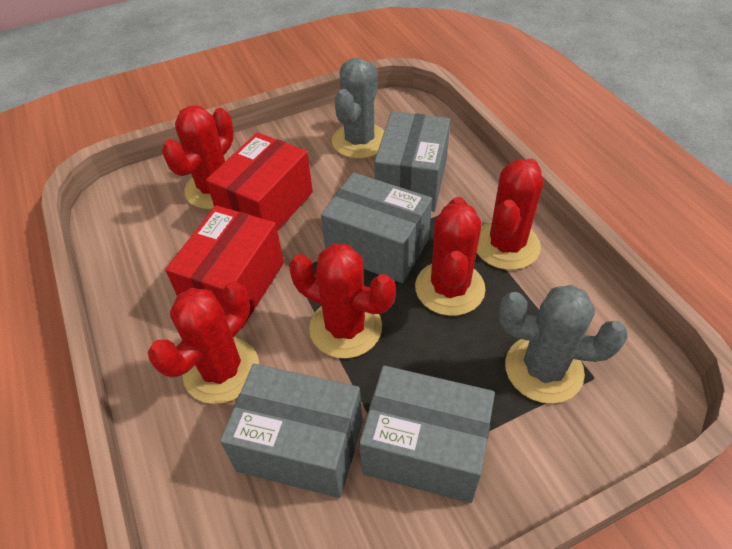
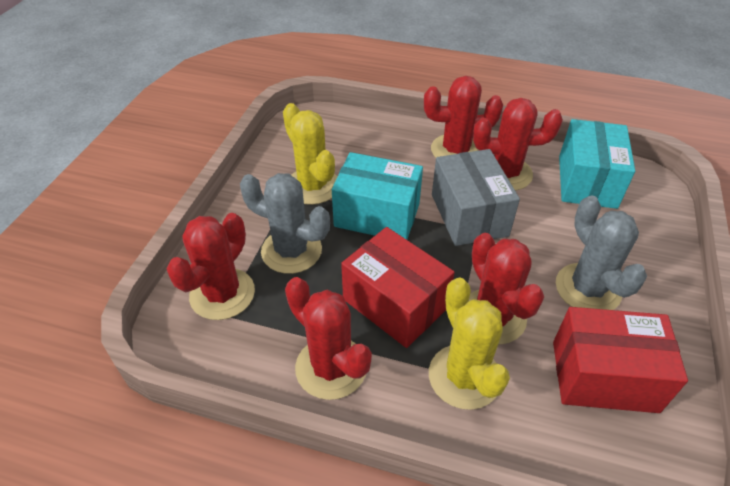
grey box: 4 -> 1
turquoise box: 0 -> 2
yellow cactus: 0 -> 2

